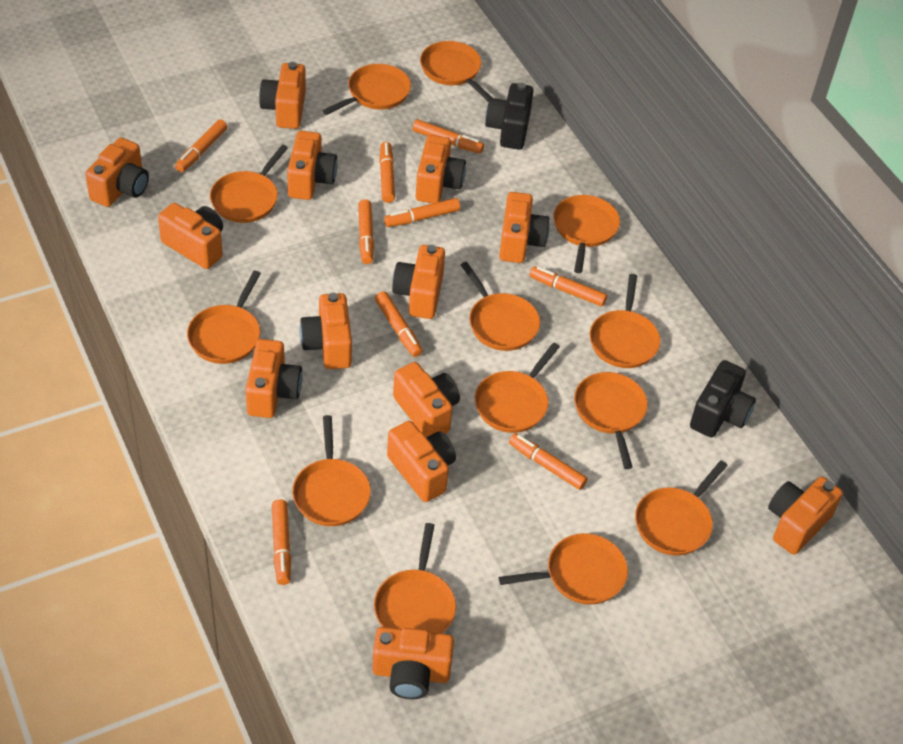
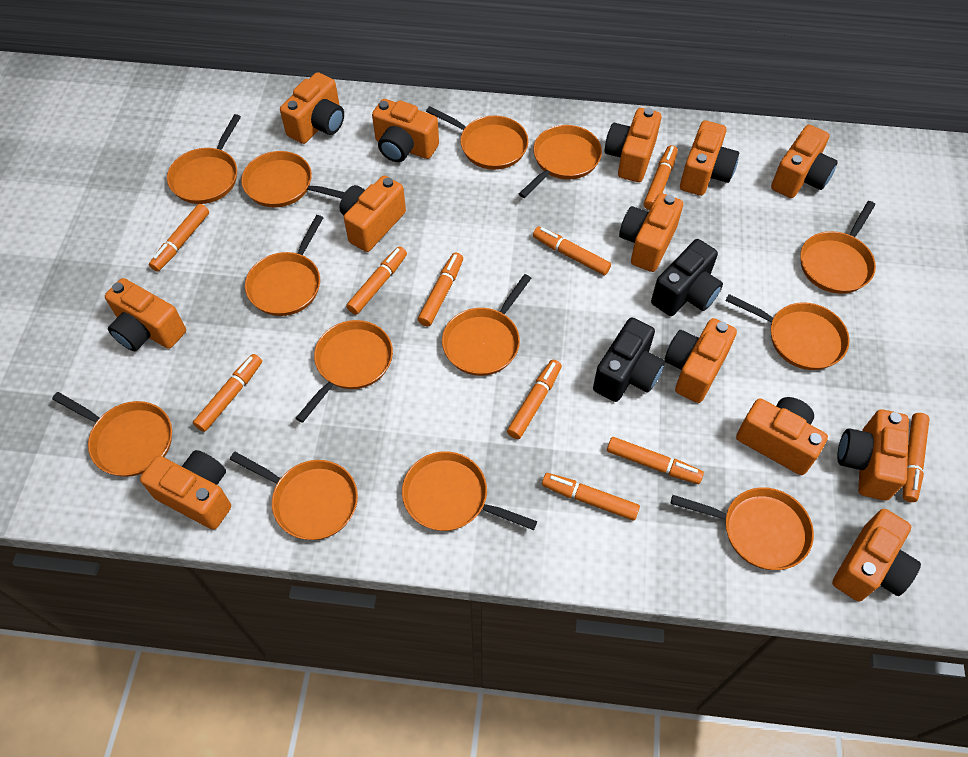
orange marker: 9 -> 10

